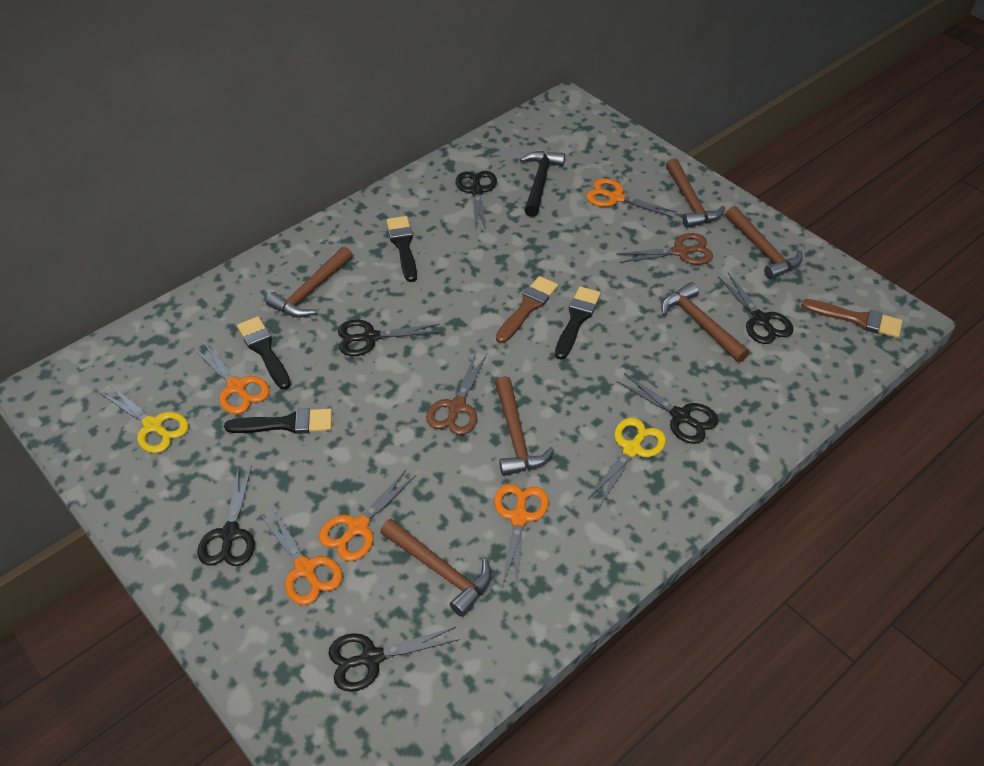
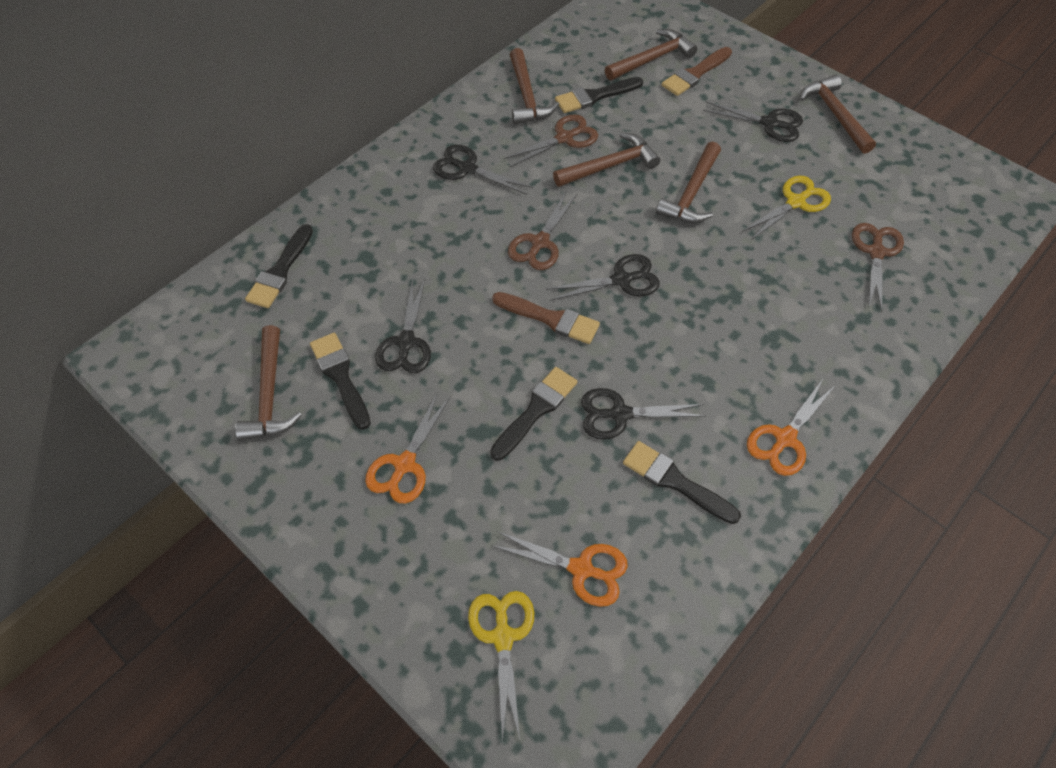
black brush: 4 -> 5
black hammer: 1 -> 0
black scissors: 6 -> 5
brown scissors: 2 -> 3
orange scissors: 5 -> 3

